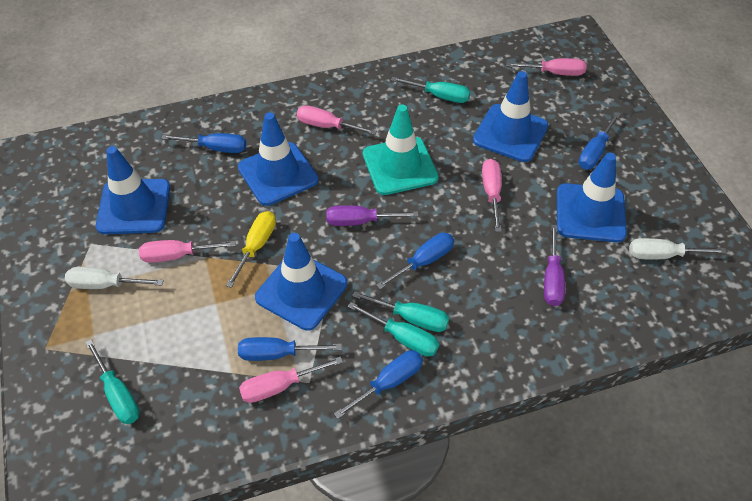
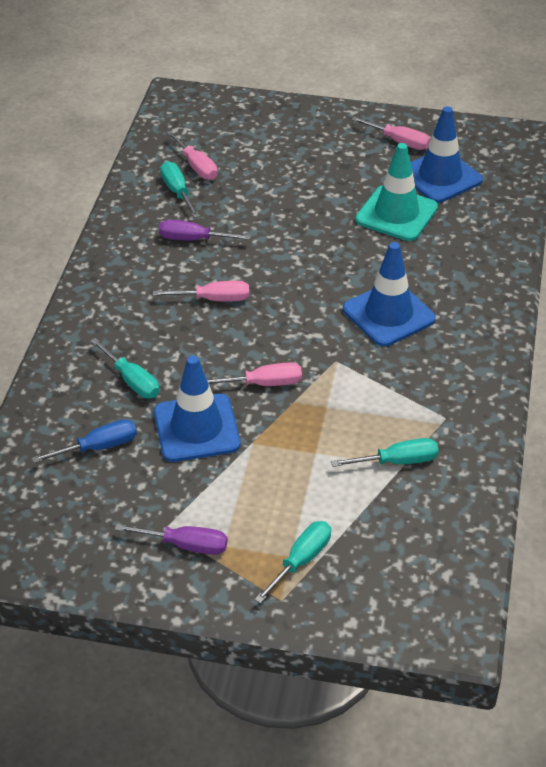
blue screwdriver: 5 -> 1
blue traffic cone: 5 -> 3
pink screwdriver: 5 -> 4
white screwdriver: 2 -> 0
yellow screwdriver: 1 -> 0

